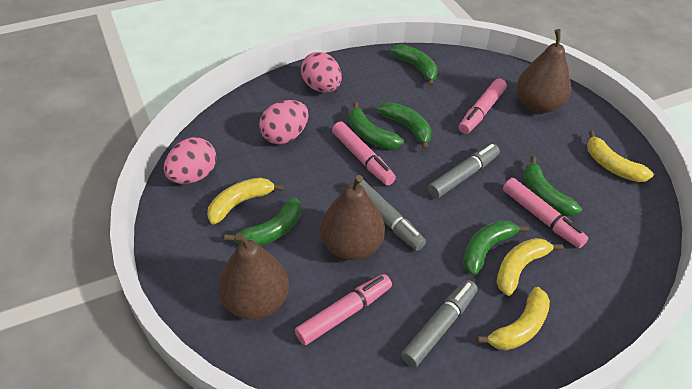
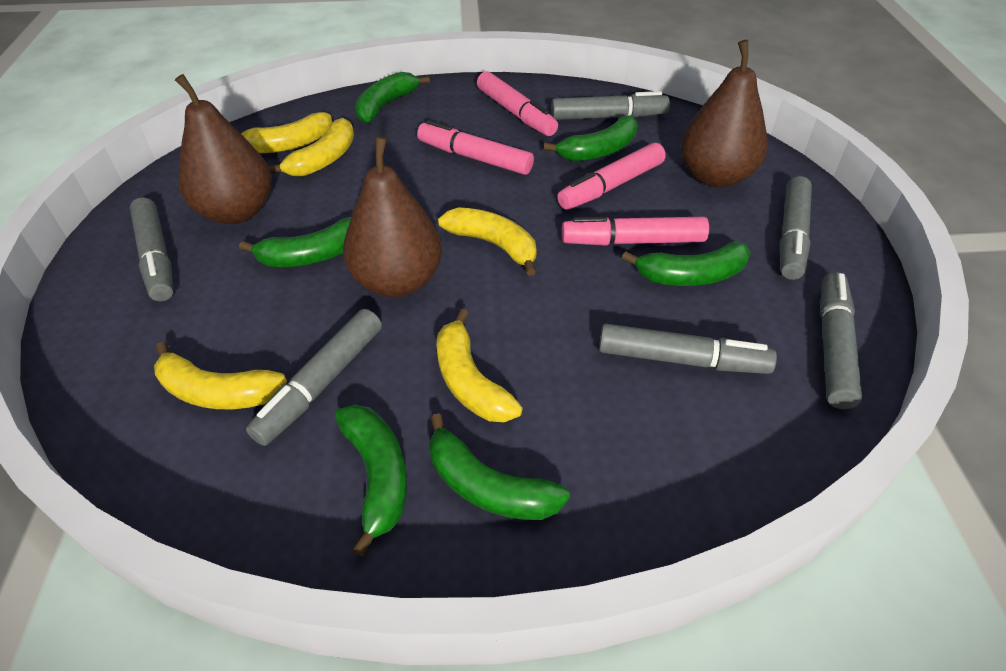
grey marker: 3 -> 6
pink egg: 3 -> 0
yellow banana: 4 -> 5

